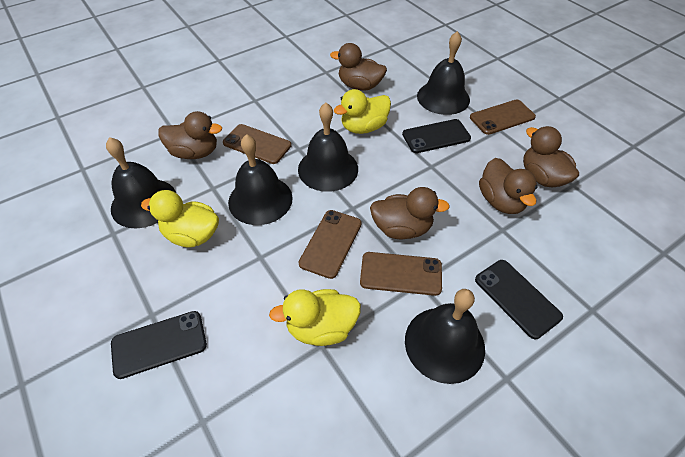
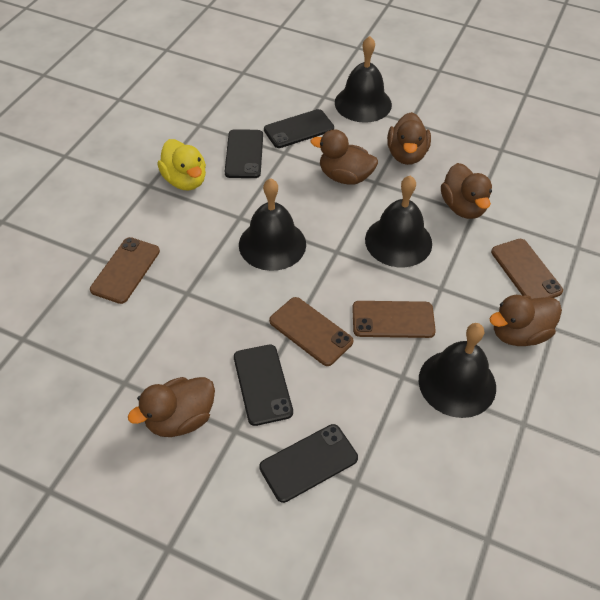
black bell: 5 -> 4
black phone: 3 -> 4
yellow duck: 3 -> 1

